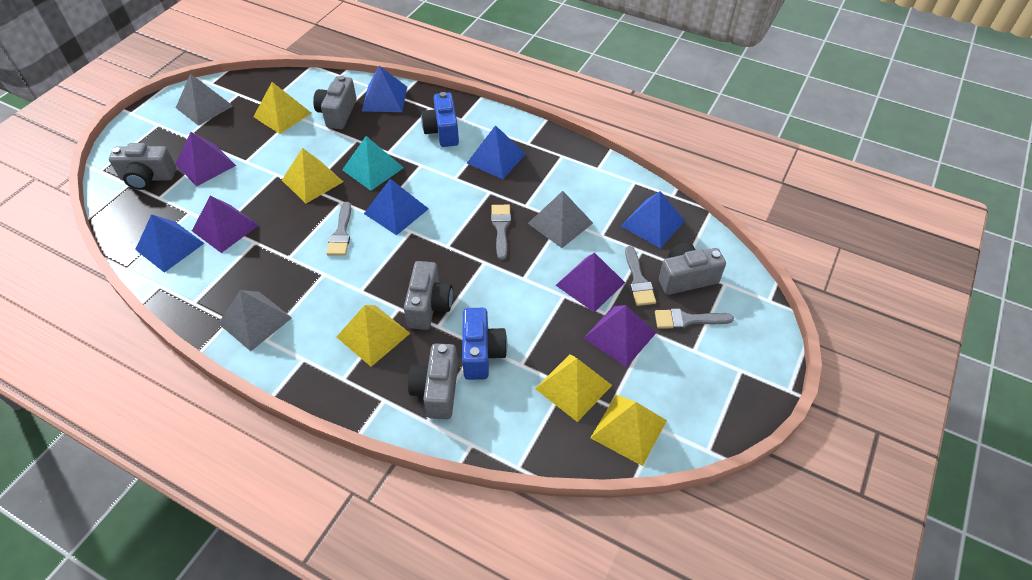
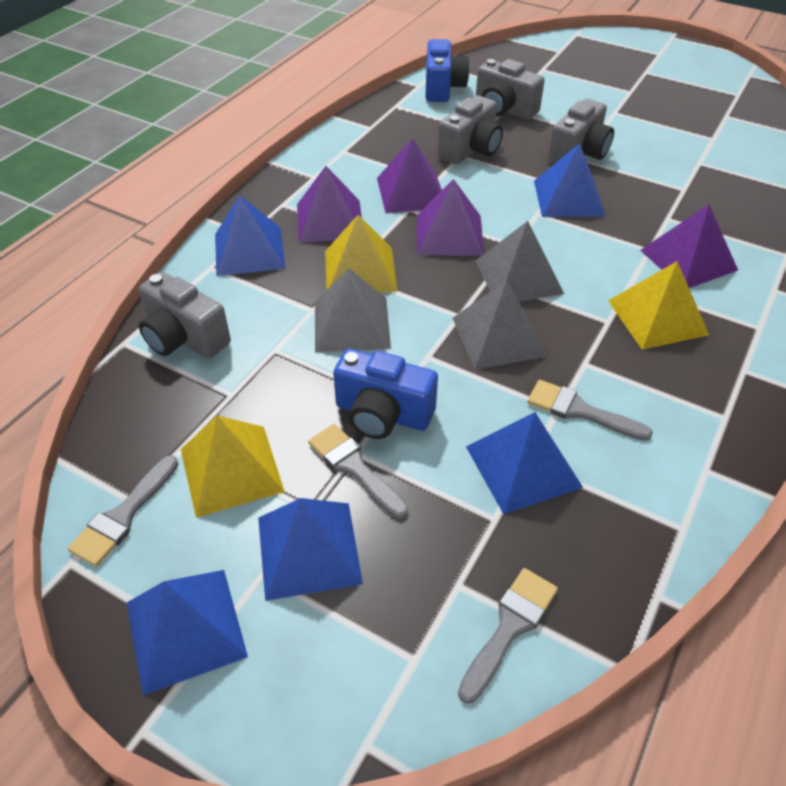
grey camera: 5 -> 4
turquoise pyramid: 1 -> 0
yellow pyramid: 5 -> 3

